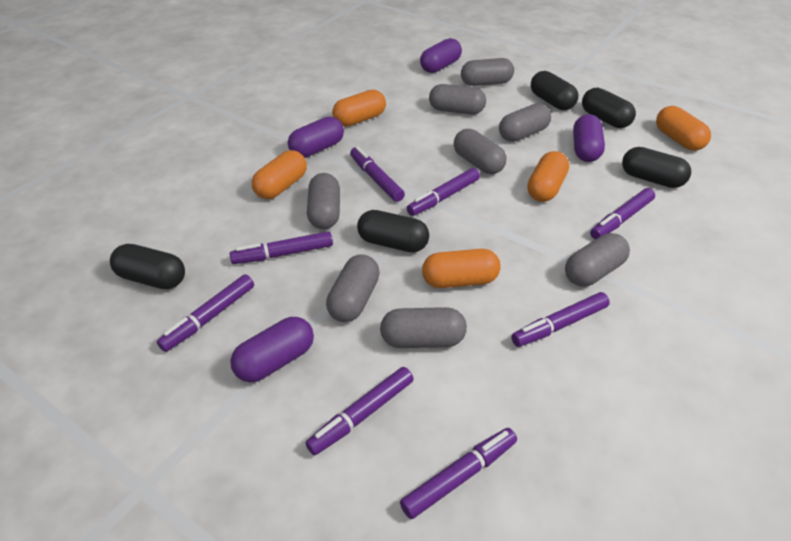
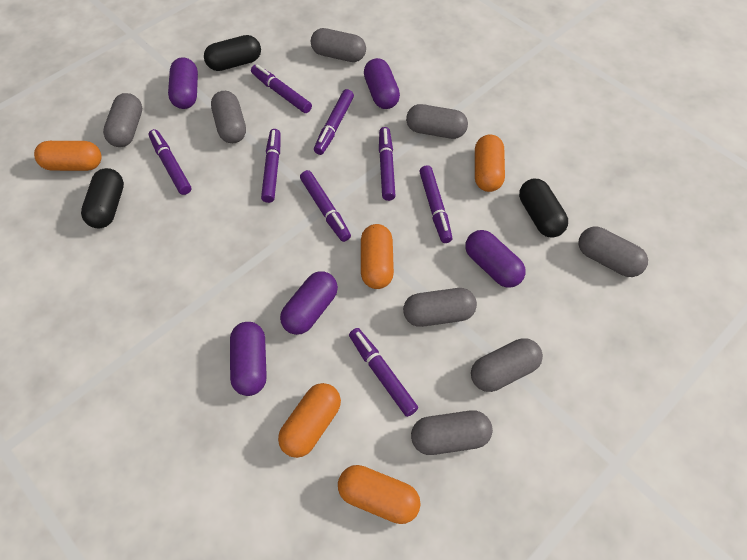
black capsule: 5 -> 3
purple capsule: 4 -> 5

